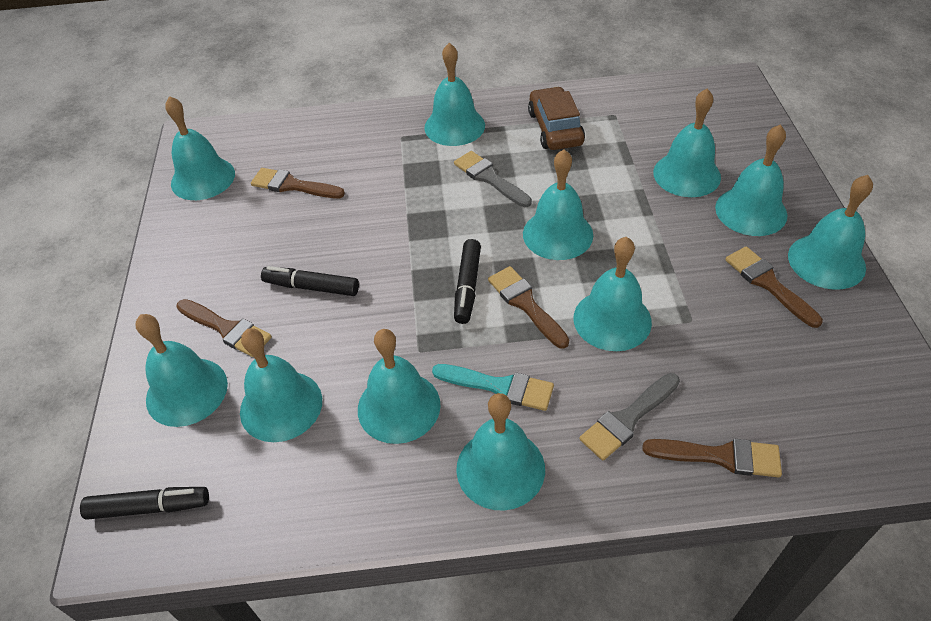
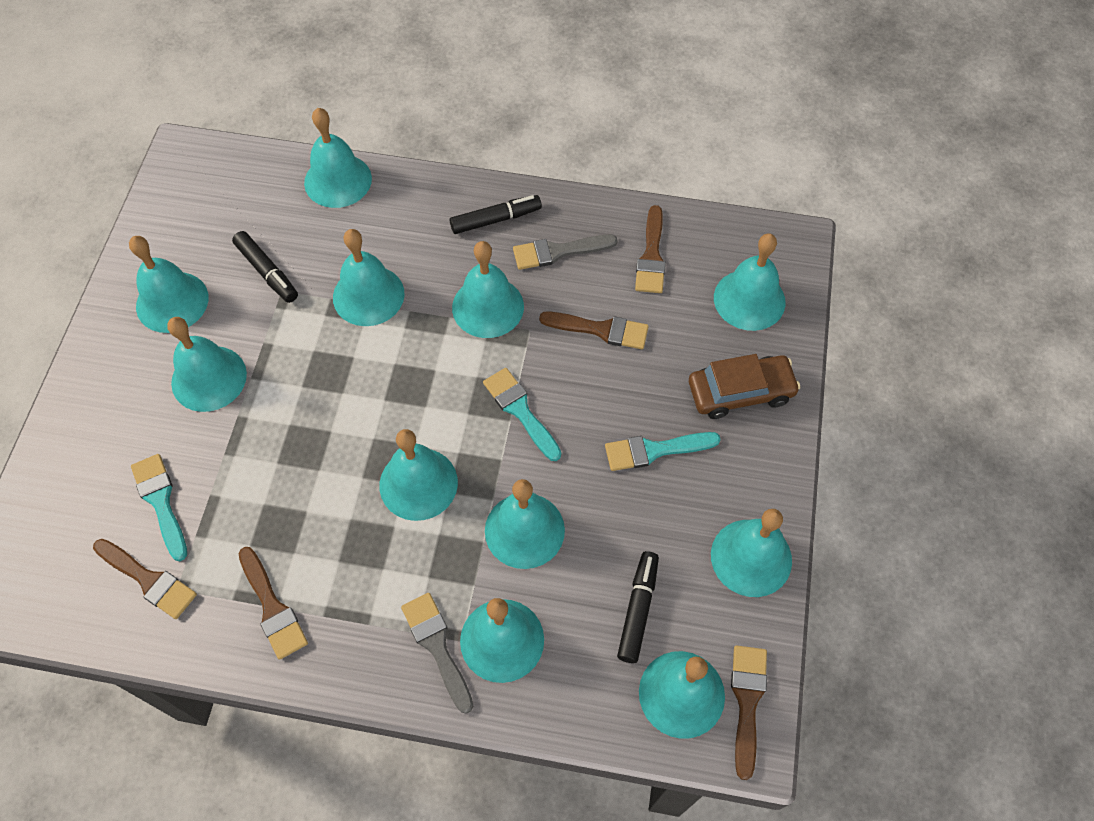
turquoise brush: 1 -> 3

